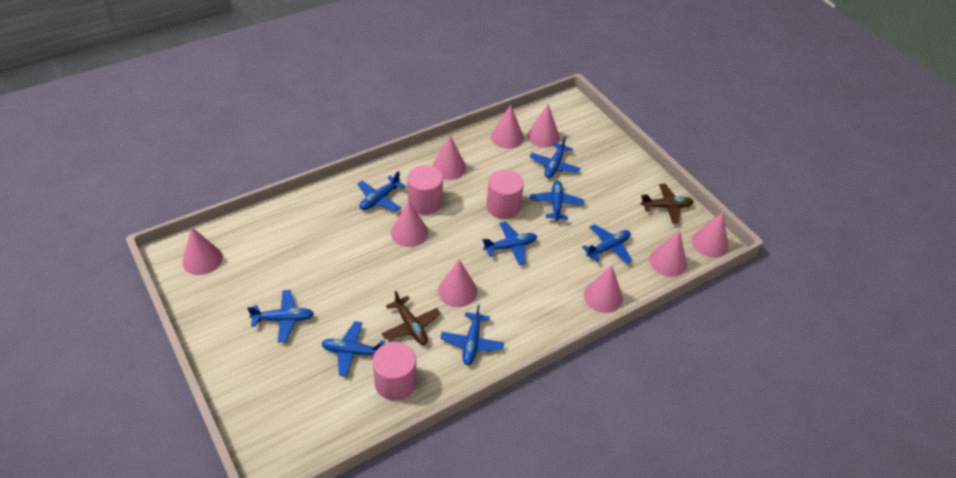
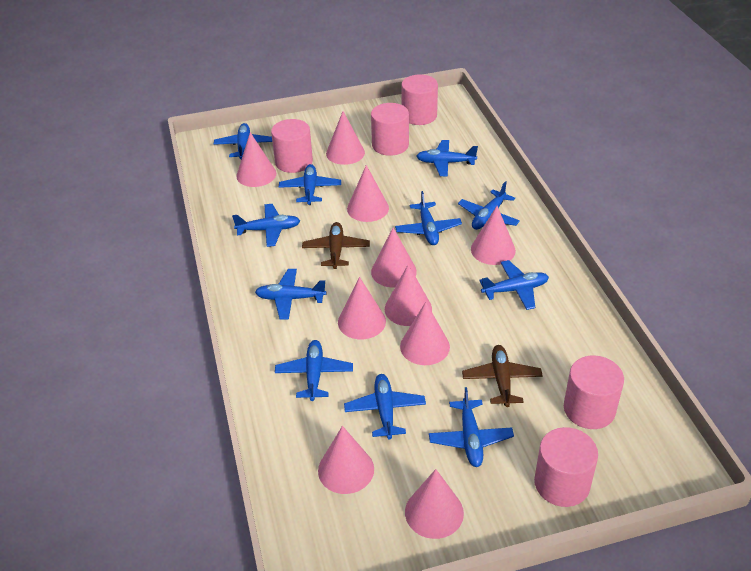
blue plane: 8 -> 11
pink cone: 9 -> 10
pink cylinder: 3 -> 5

